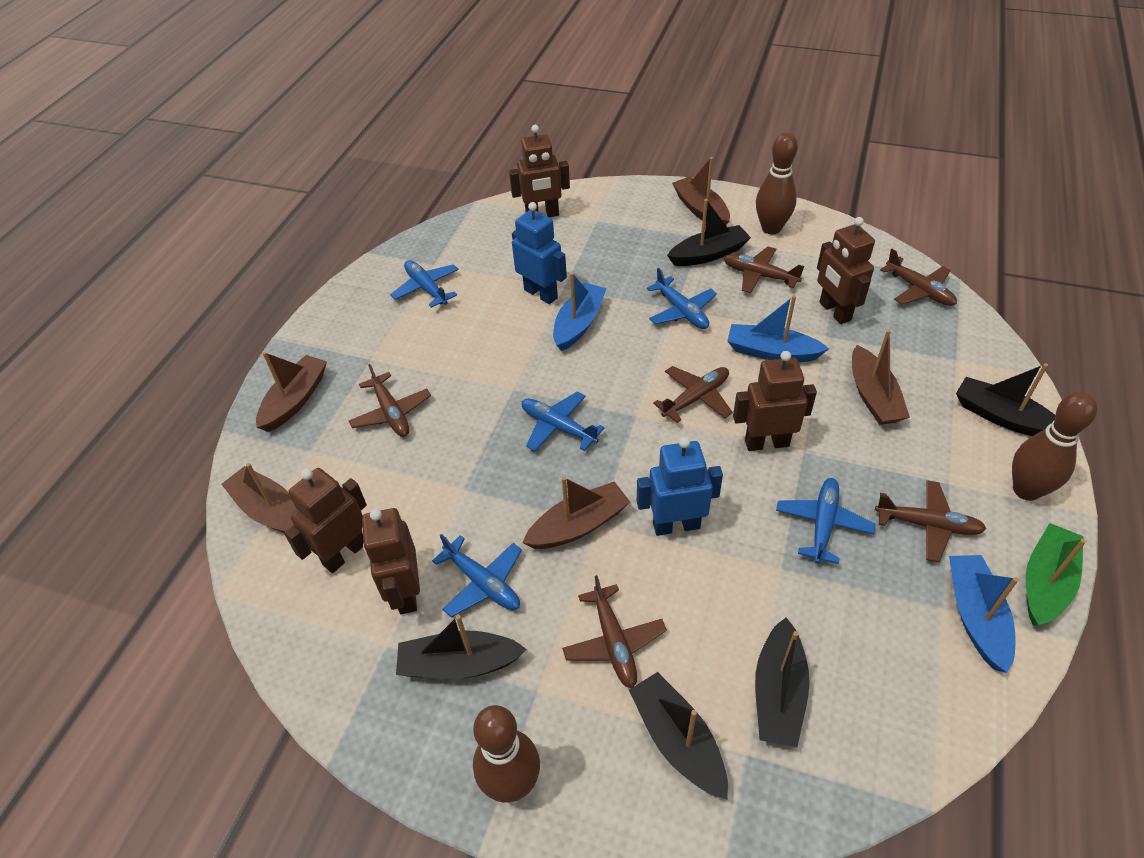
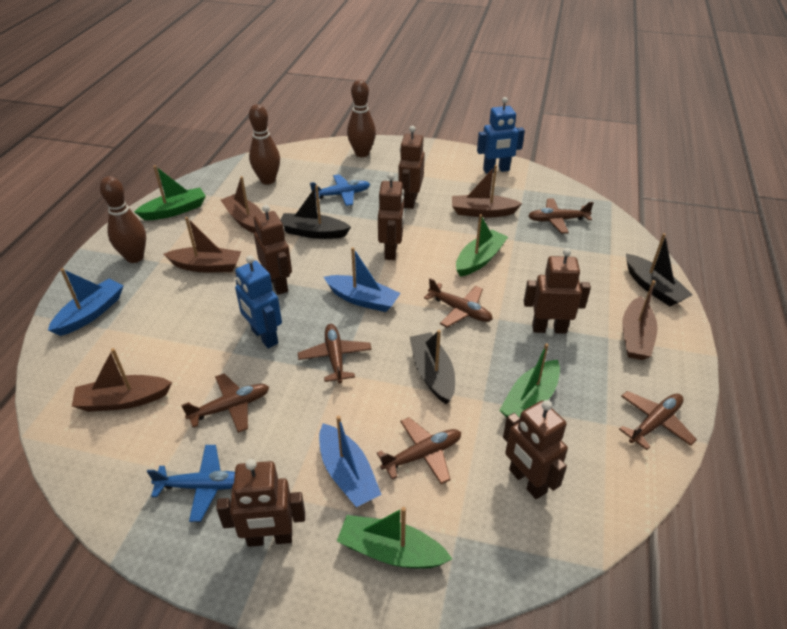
black boat: 5 -> 3
blue plane: 5 -> 2
brown robot: 5 -> 6
green boat: 1 -> 4

